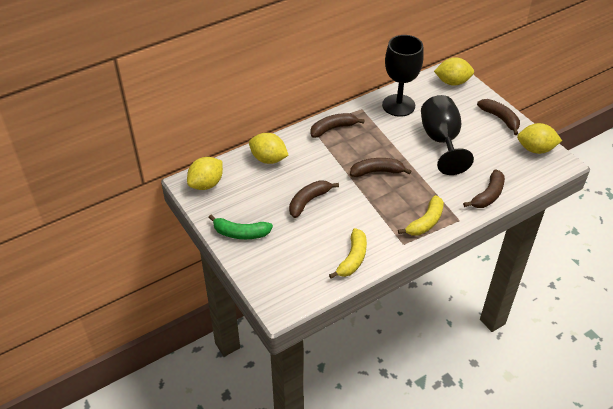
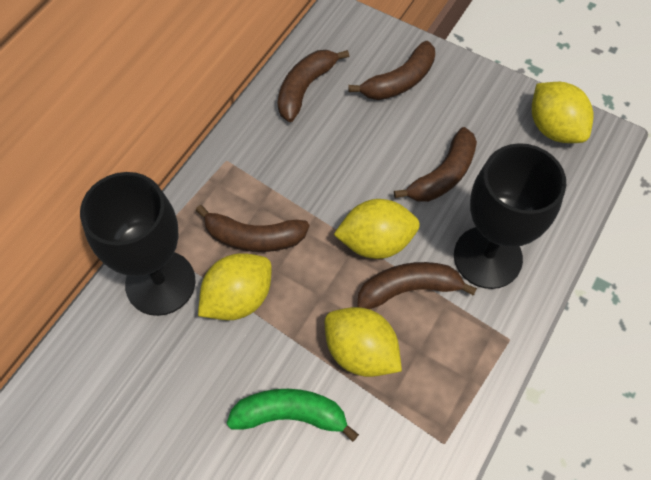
yellow banana: 2 -> 0

